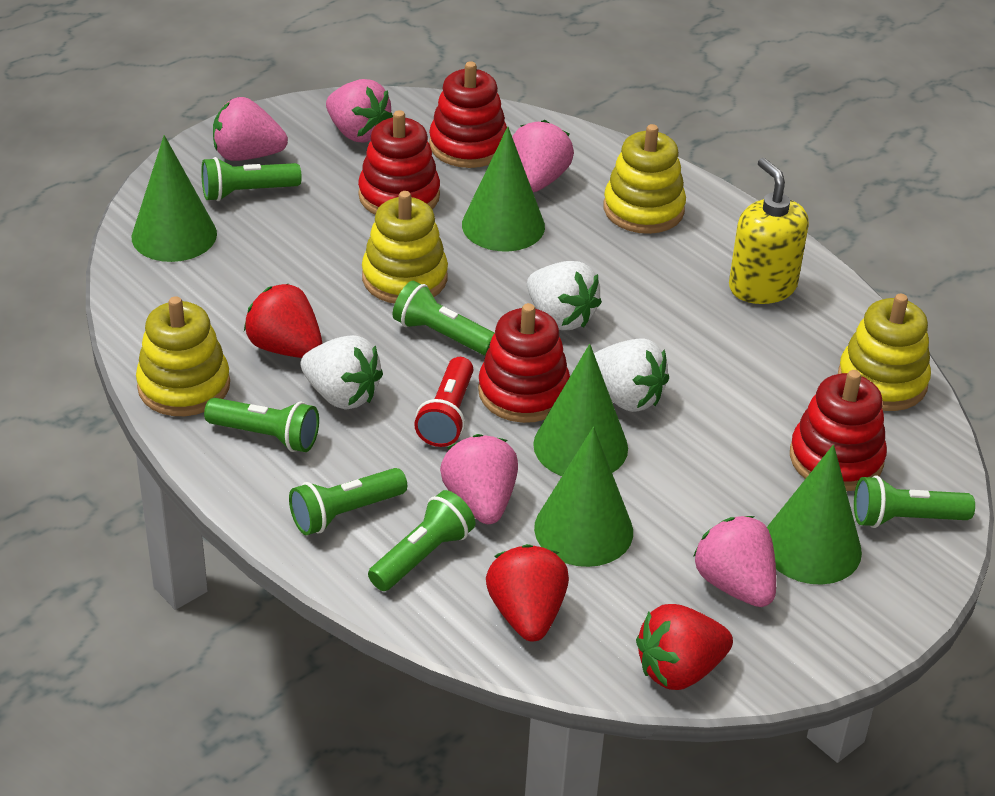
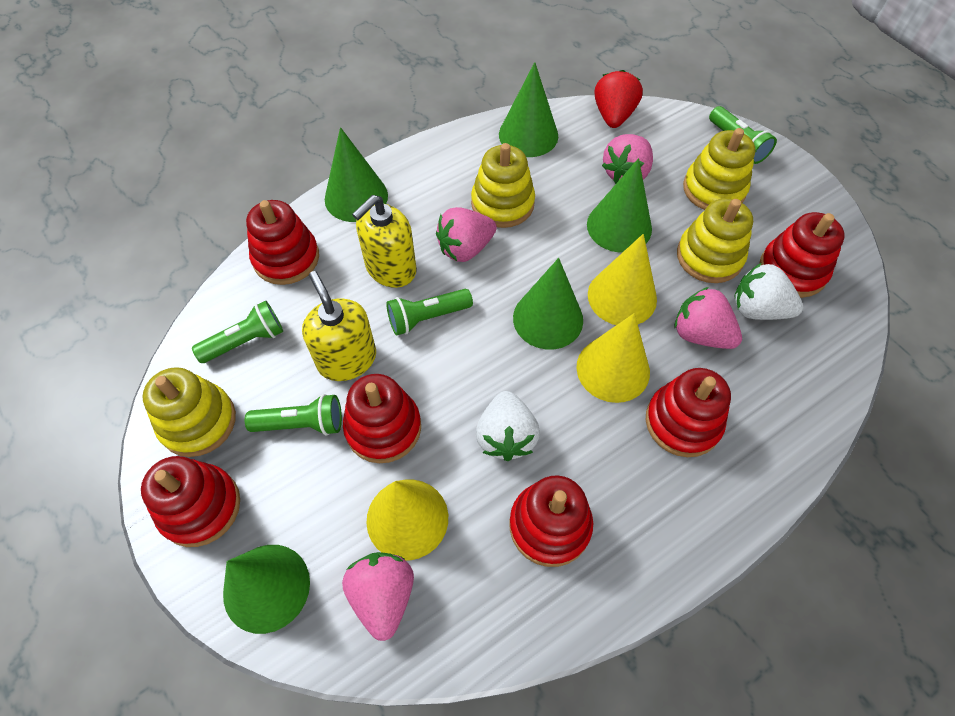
green flashlight: 6 -> 4
pink strawberry: 5 -> 4
red flashlight: 1 -> 0
red stacking toy: 4 -> 6
red strawberry: 3 -> 1
white strawberry: 3 -> 2
yellow cone: 0 -> 3
yellow soap dispenser: 1 -> 2

